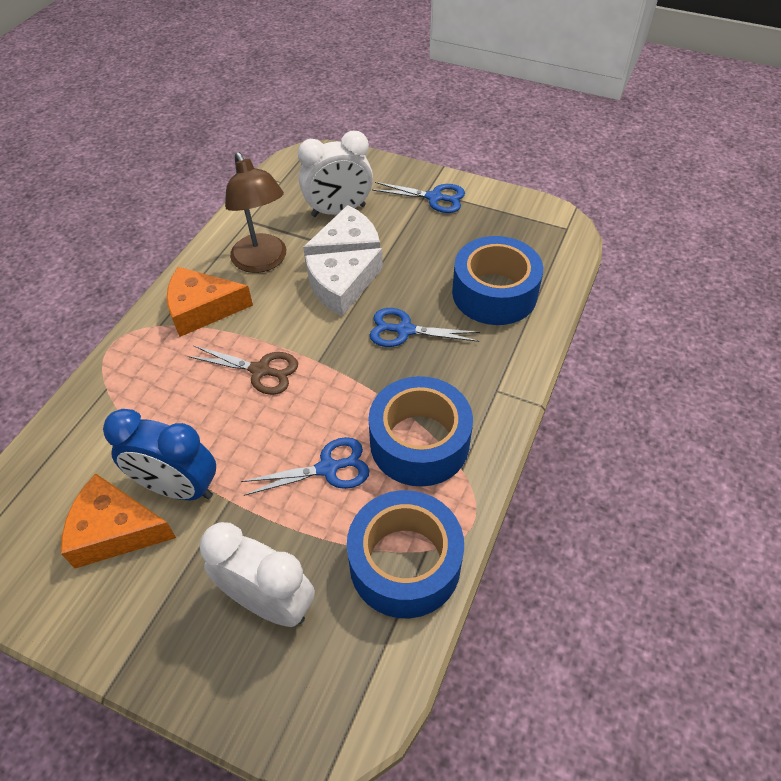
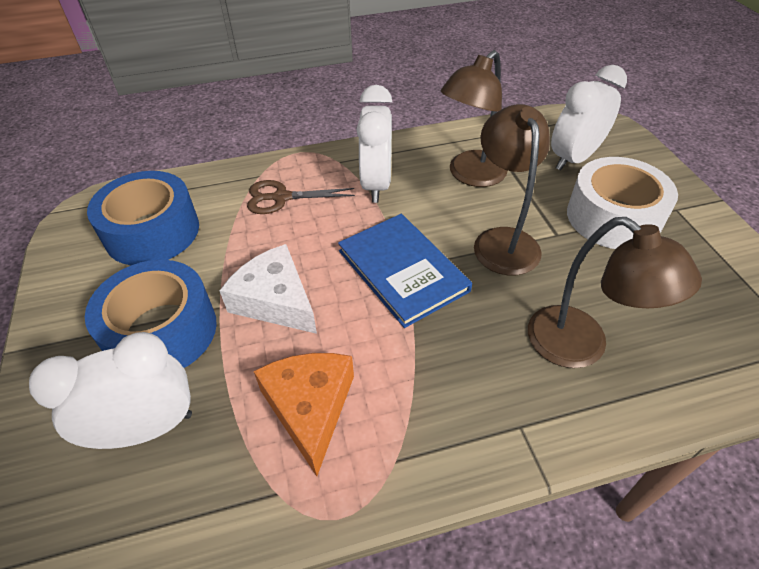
blue book: 0 -> 1
blue clock: 1 -> 0
blue scissors: 3 -> 0
blue tape: 3 -> 2
brown lamp: 1 -> 3
orange cheese: 2 -> 1
white cheese: 2 -> 1
white clock: 2 -> 3
white tape: 0 -> 1

